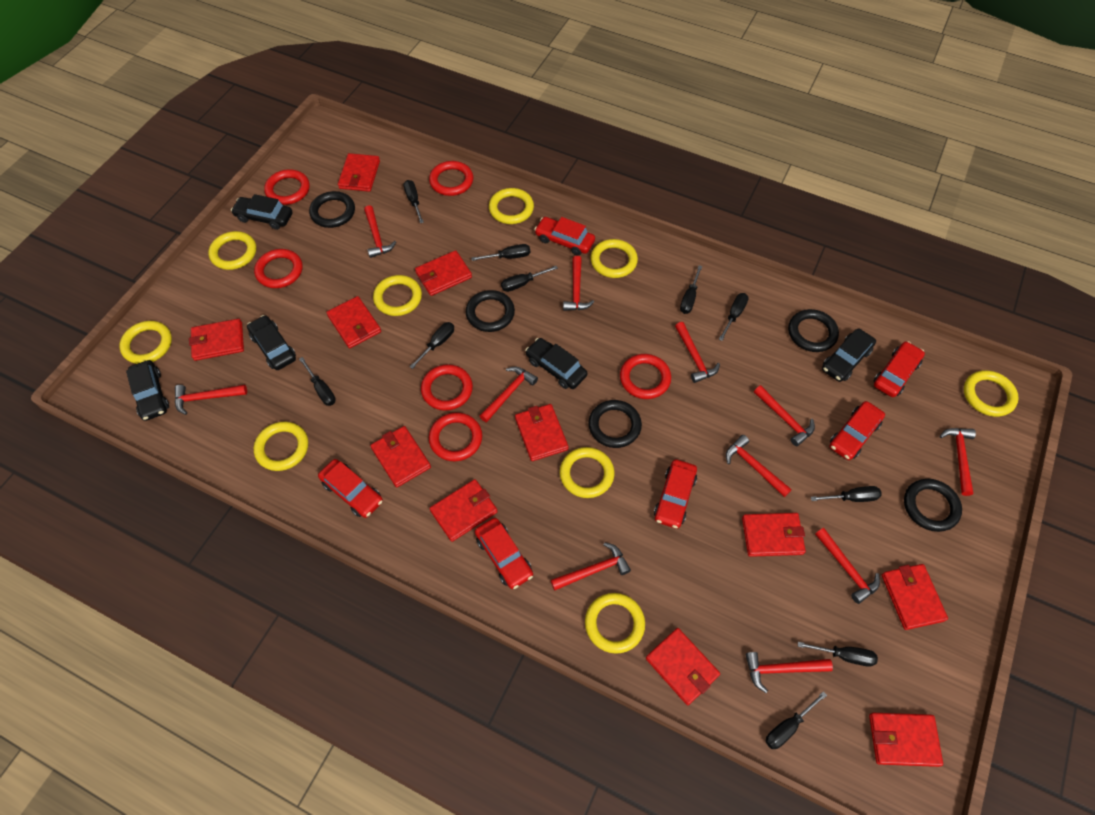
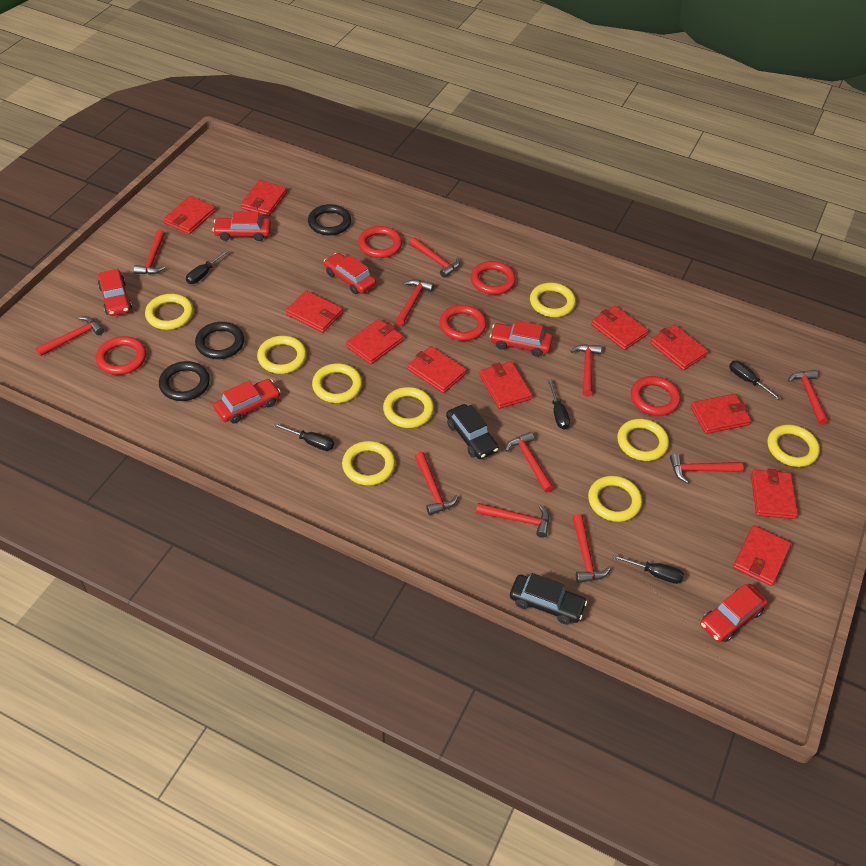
black car: 5 -> 2
black ring: 5 -> 3
black screwdriver: 10 -> 5
red ring: 6 -> 5

